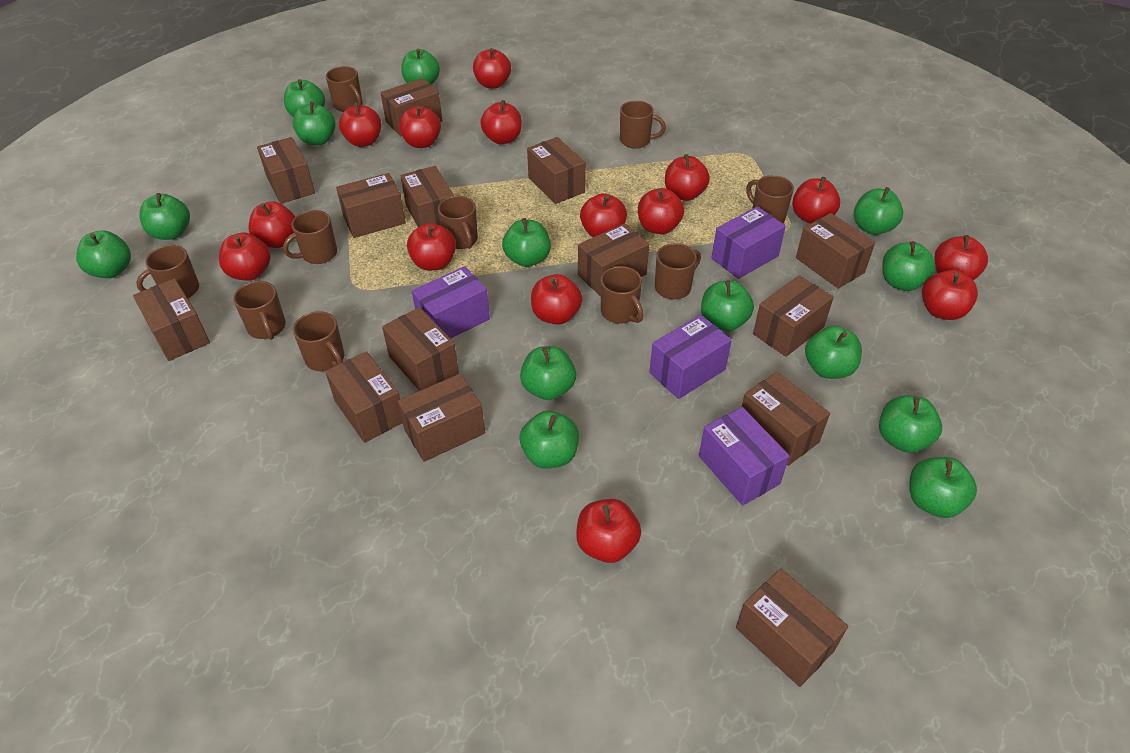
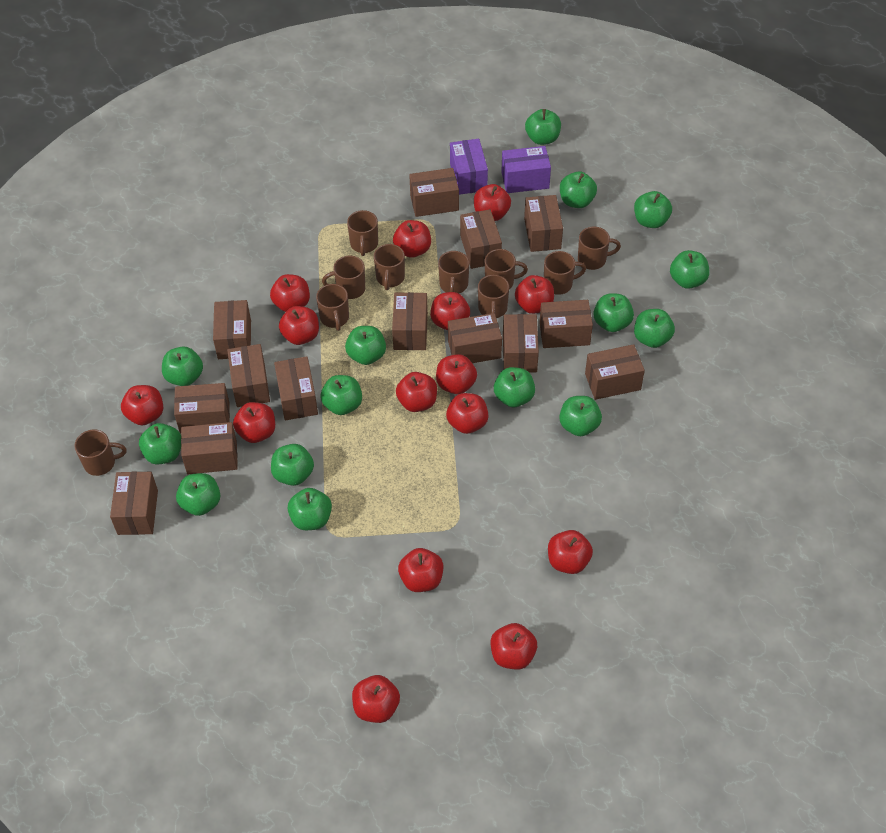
green apple: 14 -> 15
purple box: 4 -> 2

